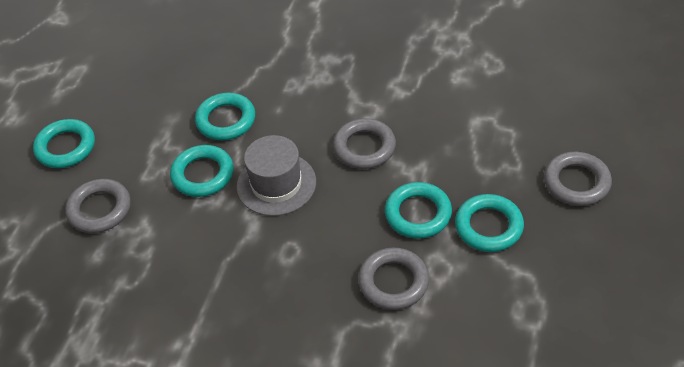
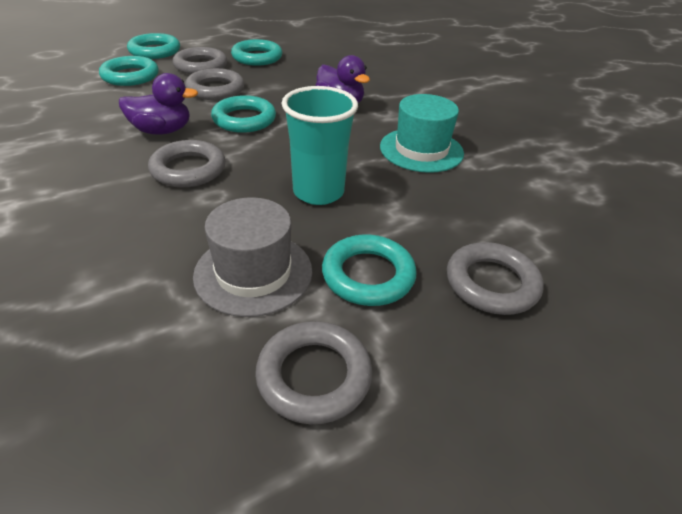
grey ring: 4 -> 5
purple duck: 0 -> 2
turquoise cup: 0 -> 1
turquoise hat: 0 -> 1

